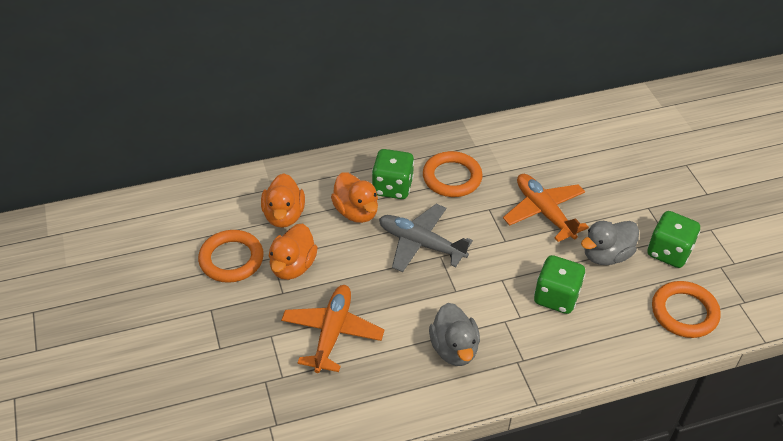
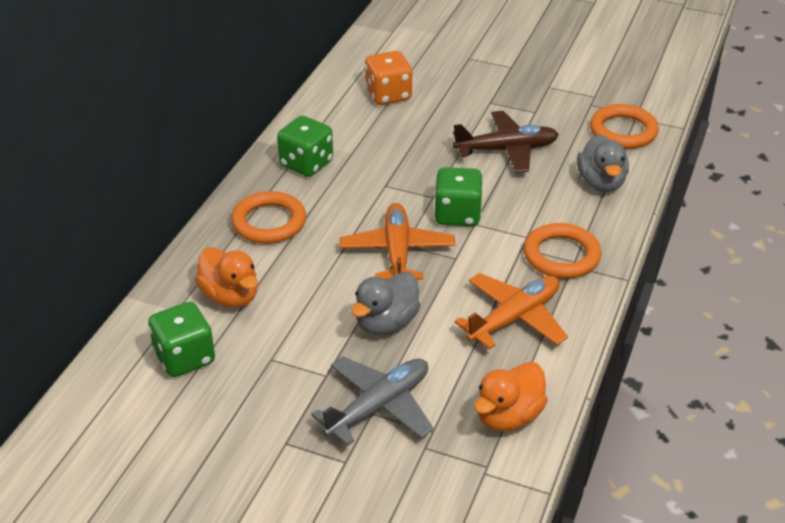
brown plane: 0 -> 1
orange dice: 0 -> 1
orange duck: 3 -> 2

